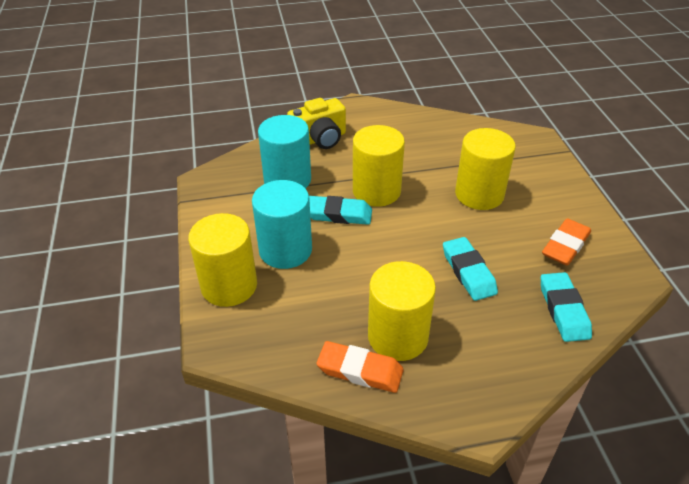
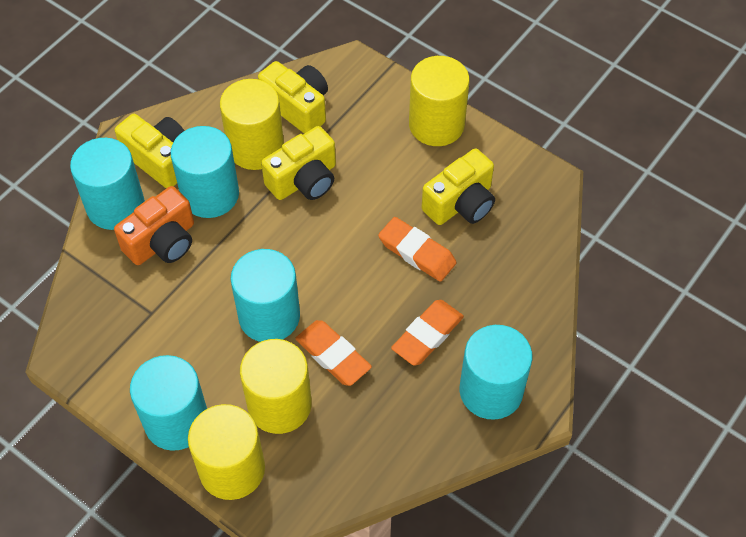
orange camera: 0 -> 1
orange eraser: 2 -> 3
turquoise cylinder: 2 -> 5
turquoise eraser: 3 -> 0
yellow camera: 1 -> 4

